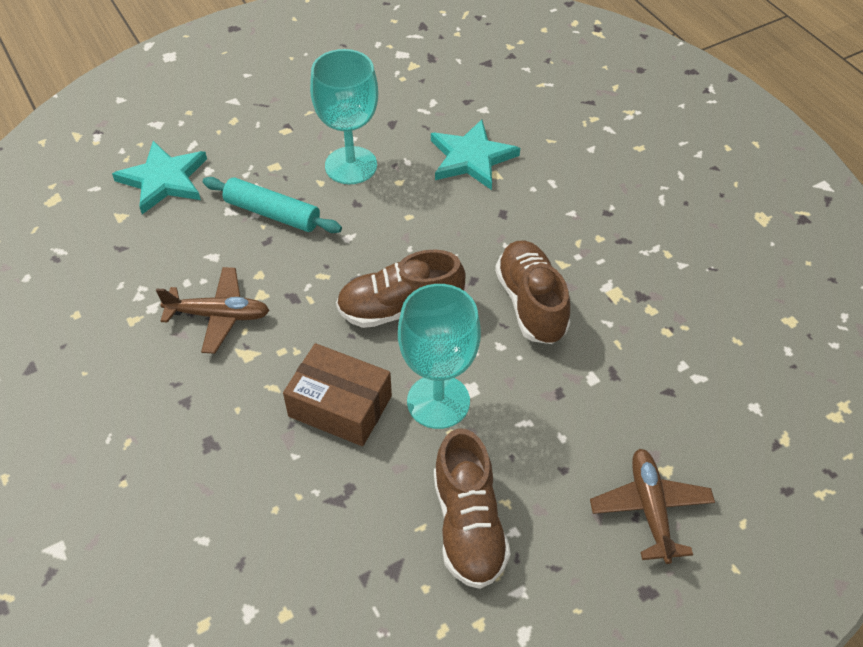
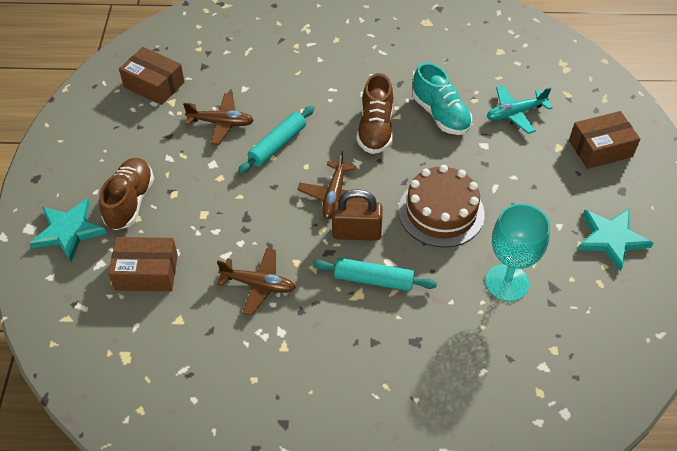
brown box: 1 -> 3
brown cake: 0 -> 1
brown padlock: 0 -> 1
brown plane: 2 -> 3
brown shoe: 3 -> 2
turquoise goblet: 2 -> 1
turquoise plane: 0 -> 1
turquoise rolling pin: 1 -> 2
turquoise shoe: 0 -> 1

